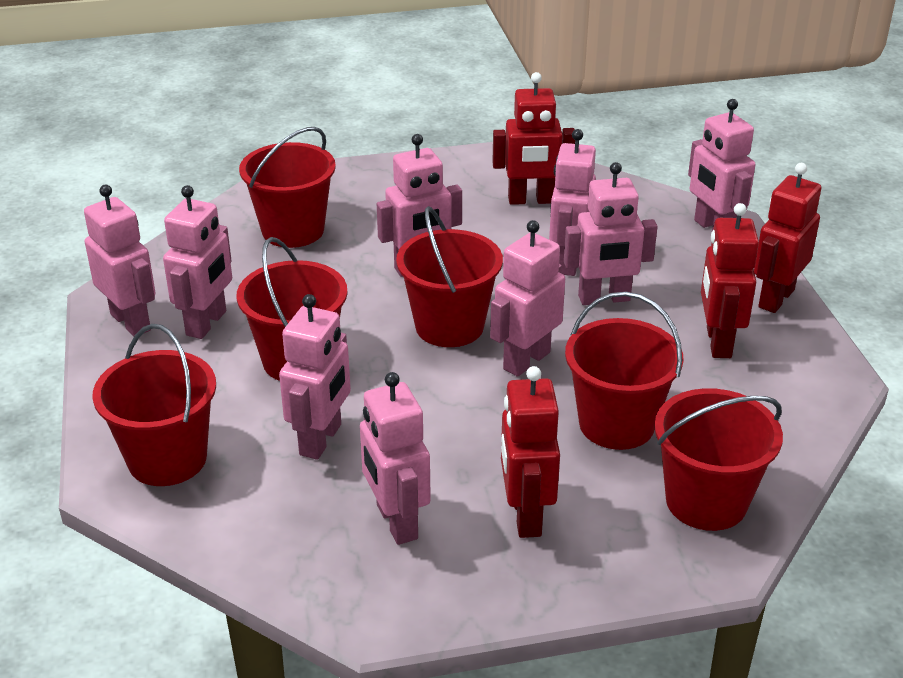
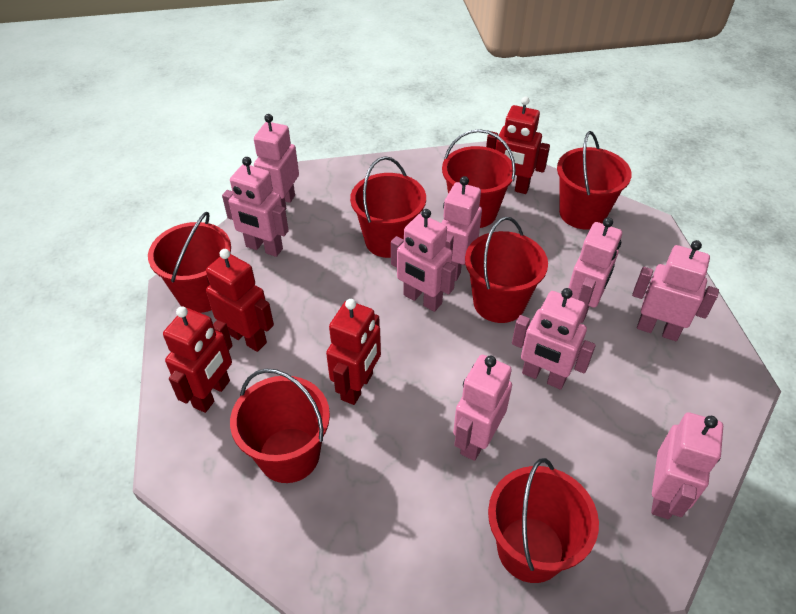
red bucket: 6 -> 7

